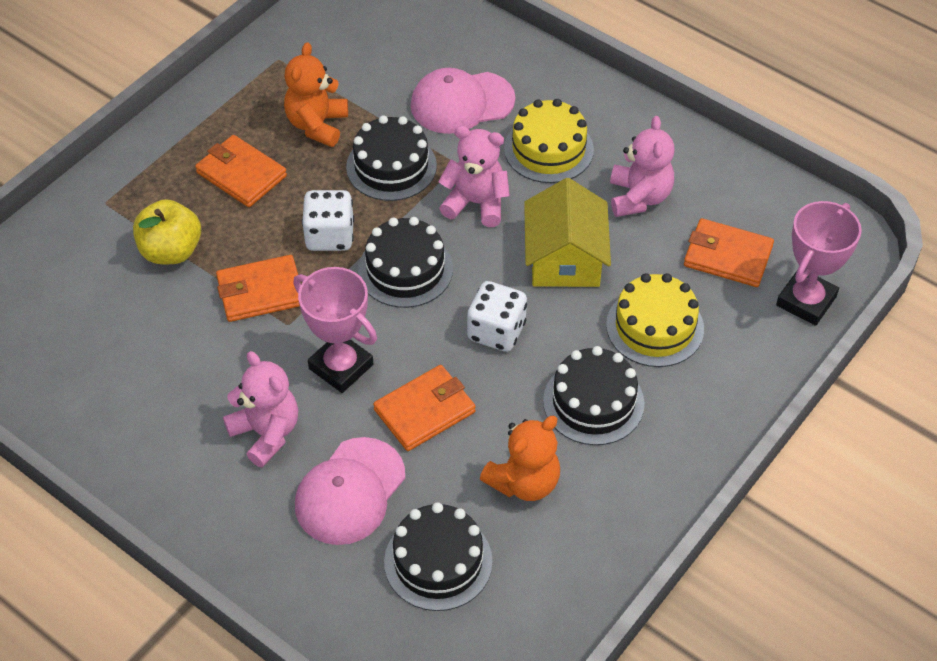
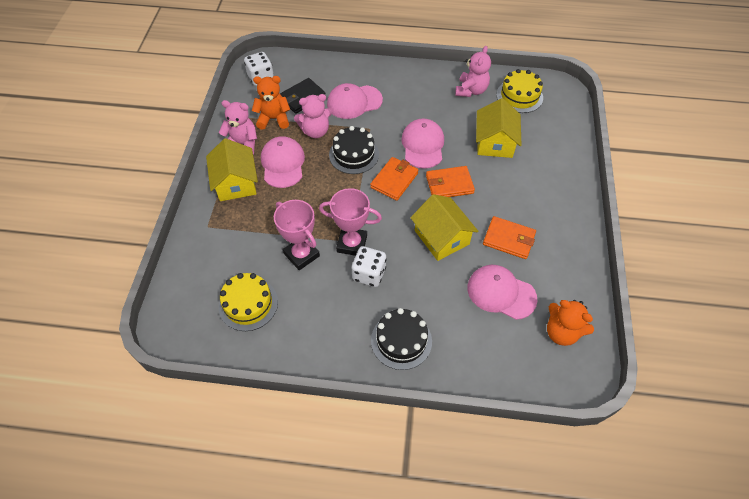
black cake: 4 -> 2
black wallet: 0 -> 1
orange wallet: 4 -> 3
pink cap: 2 -> 4
yellow apple: 1 -> 0
yellow house: 1 -> 3

